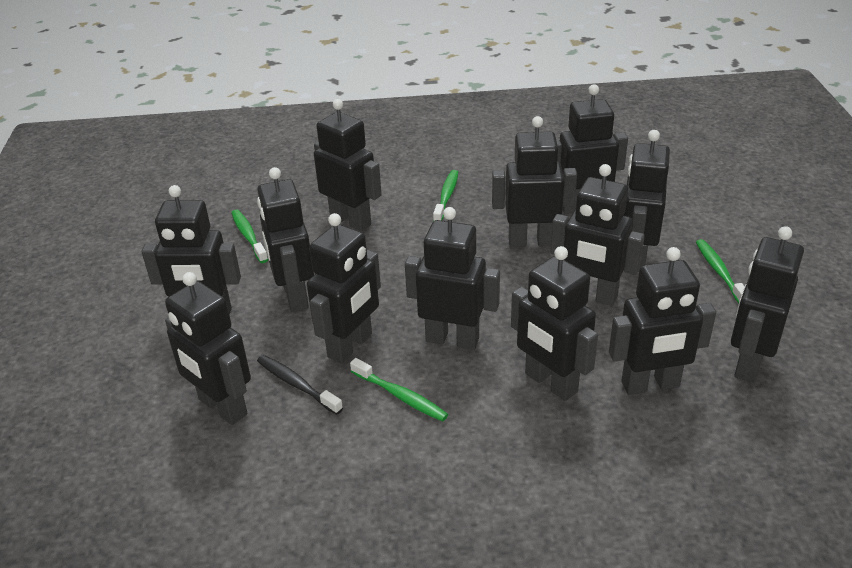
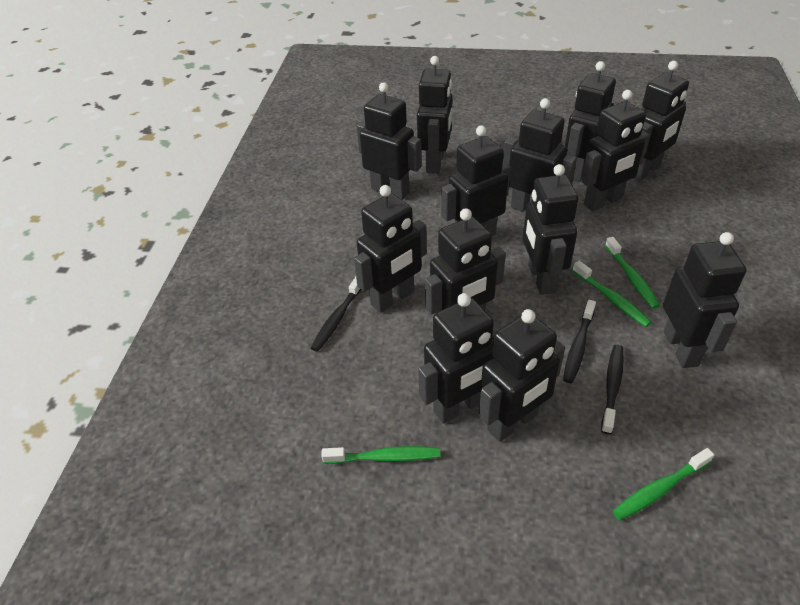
black toothbrush: 1 -> 3

